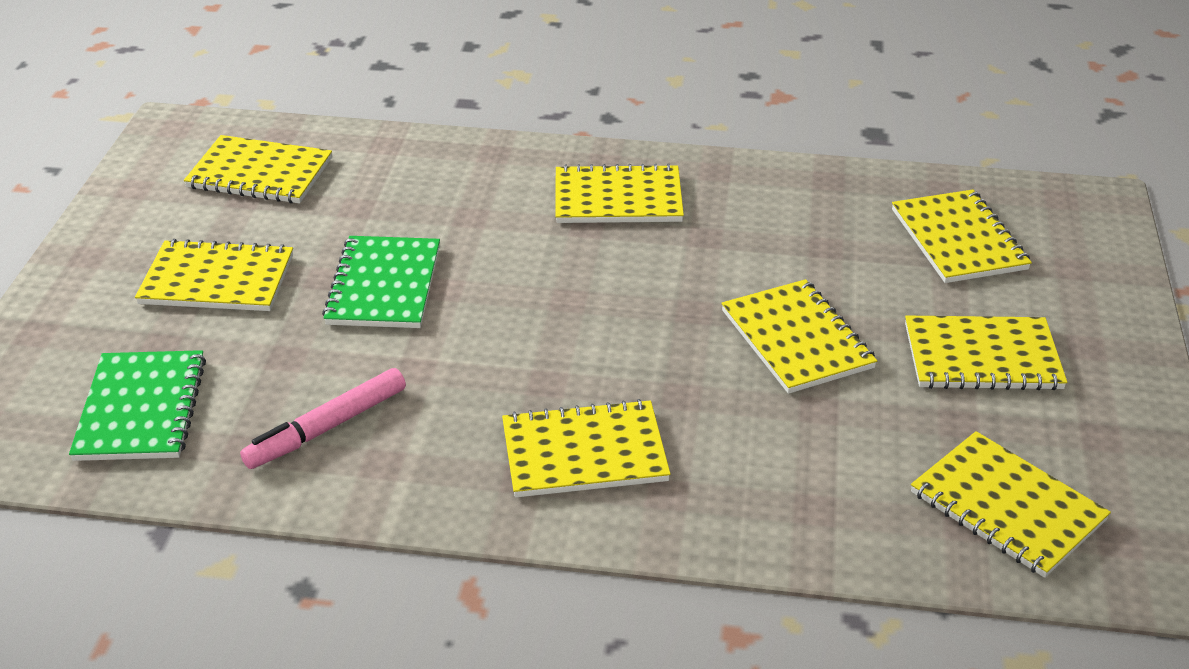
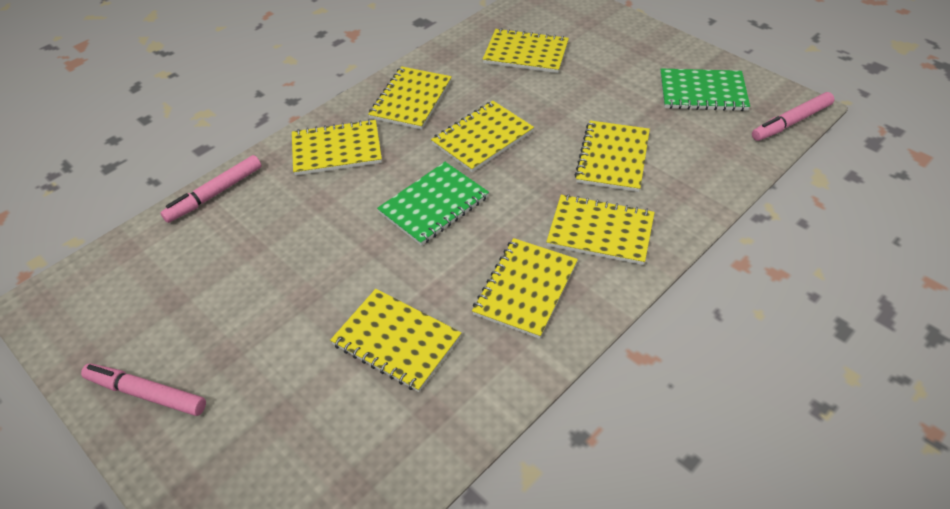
pink marker: 1 -> 3

